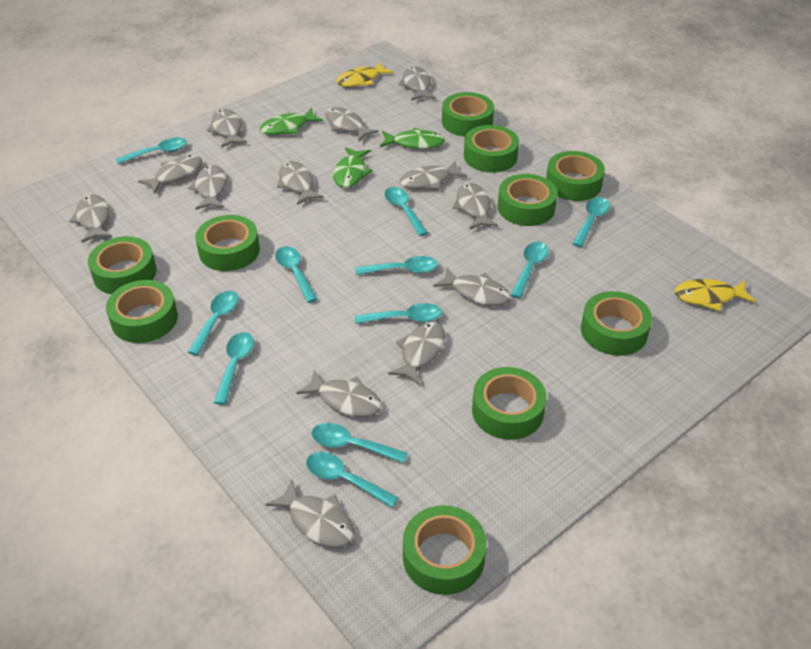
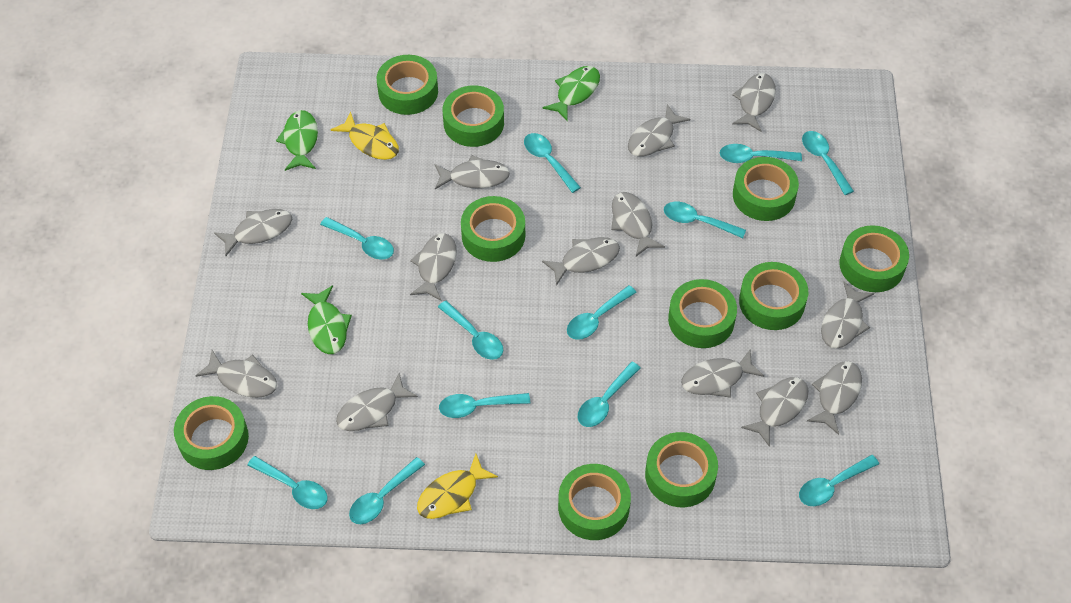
turquoise spoon: 11 -> 12

